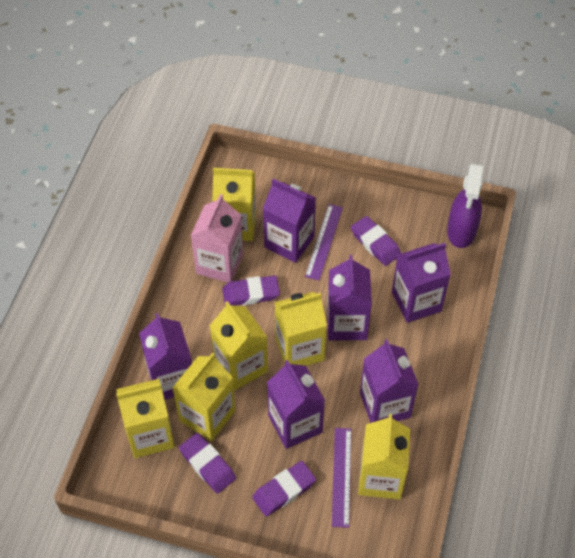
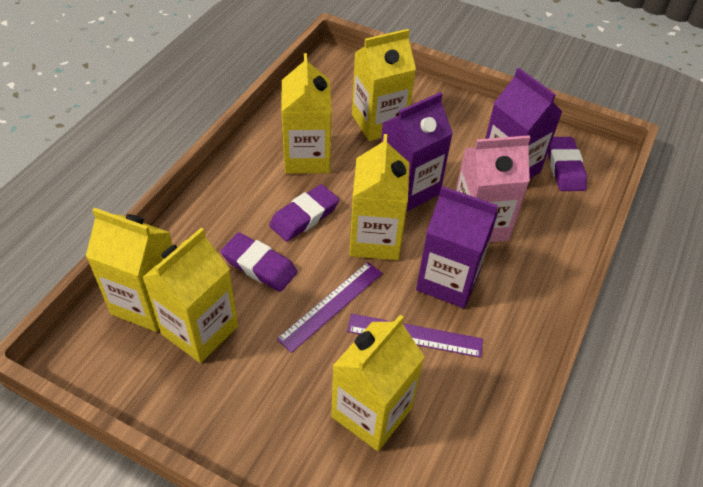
purple carton: 6 -> 3
purple eraser: 4 -> 3
purple spray bottle: 1 -> 0

